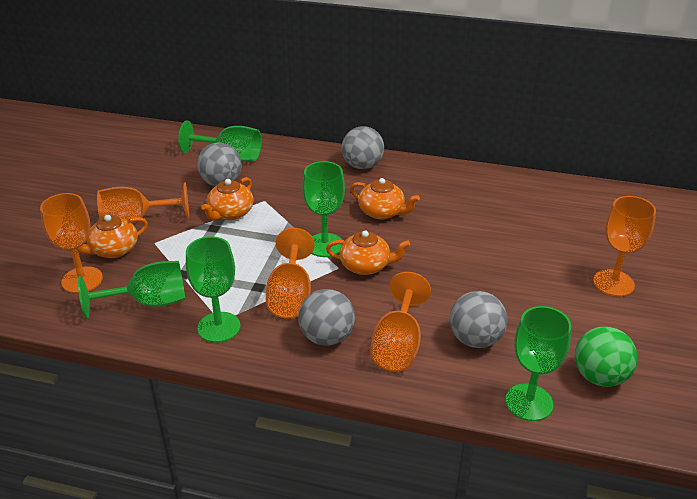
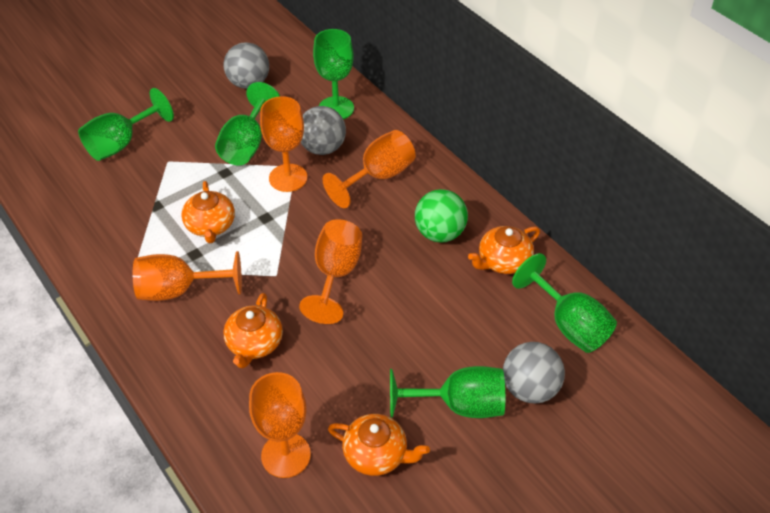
grey ball: 4 -> 3

